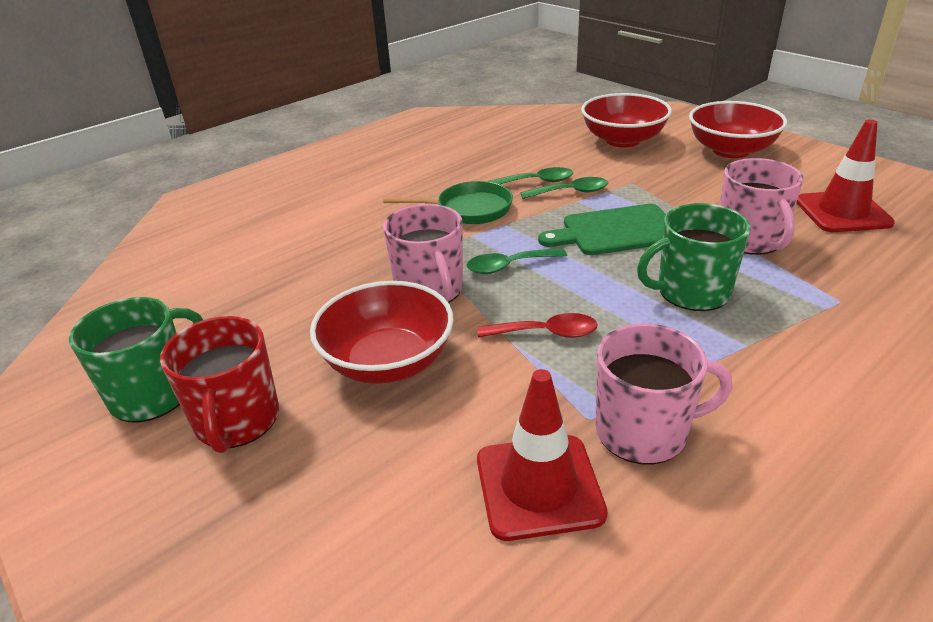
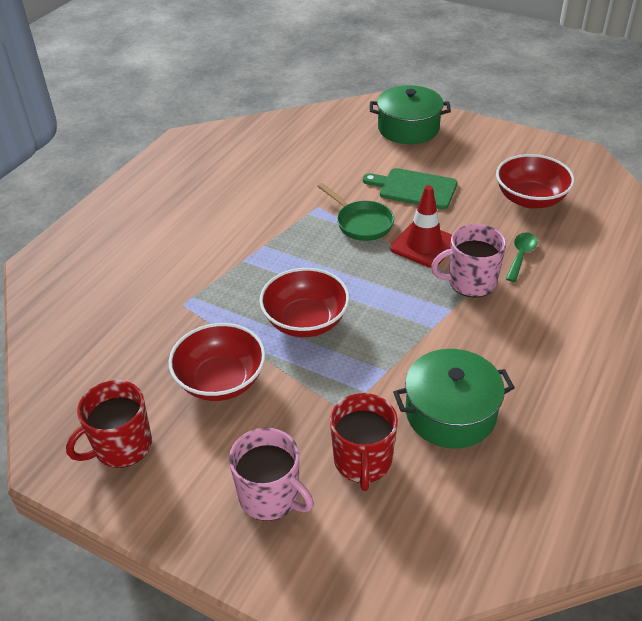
green mug: 2 -> 0
green pot: 0 -> 2
green spoon: 3 -> 1
pink mug: 3 -> 2
red mug: 1 -> 2
red spoon: 1 -> 0
red traffic cone: 2 -> 1

